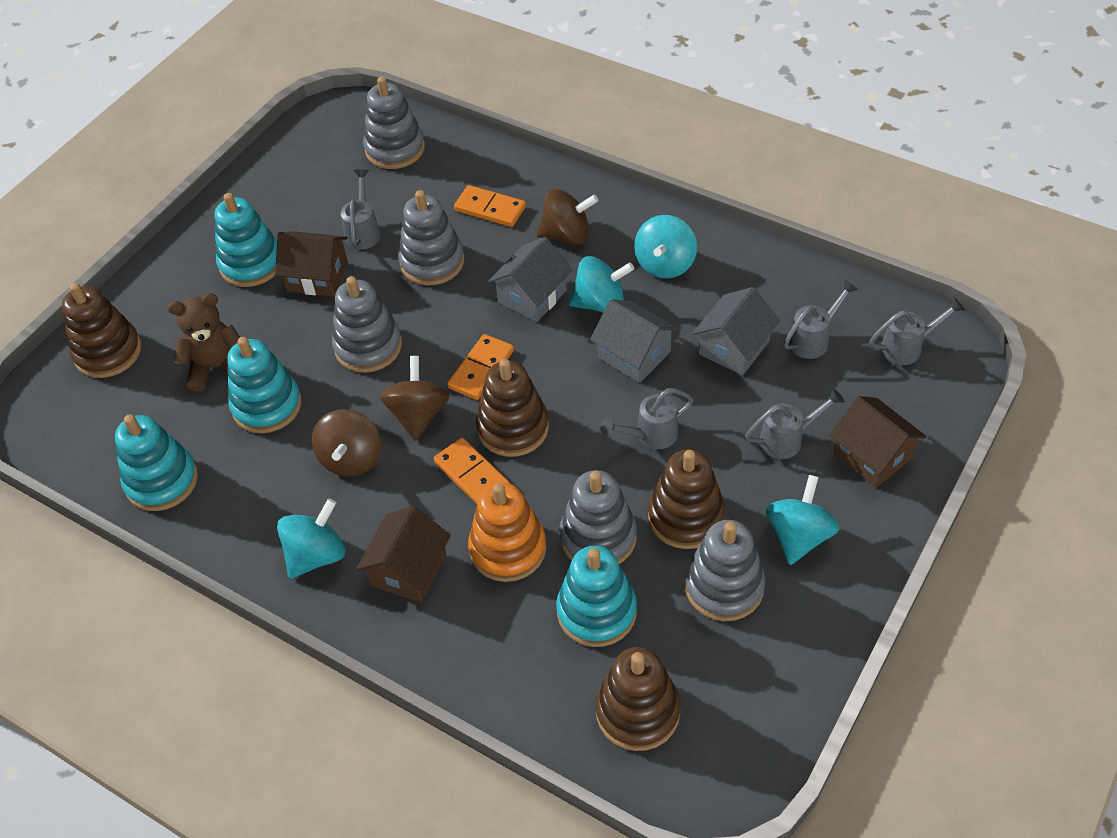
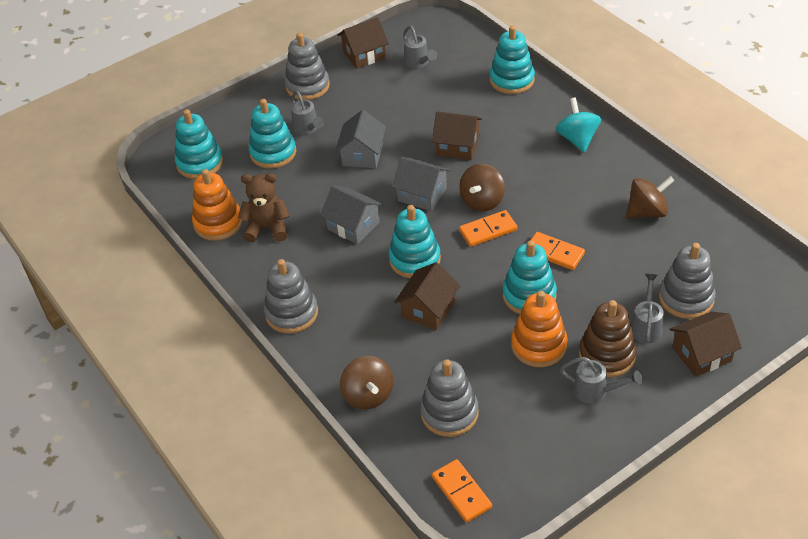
brown house: 3 -> 4
brown stacking toy: 4 -> 1
grey stacking toy: 5 -> 4
grey watering can: 5 -> 4
orange stacking toy: 1 -> 2
turquoise spinning top: 4 -> 1
turquoise stacking toy: 4 -> 5

